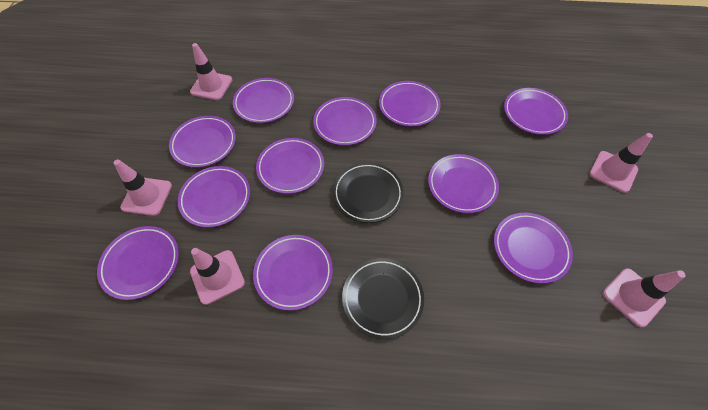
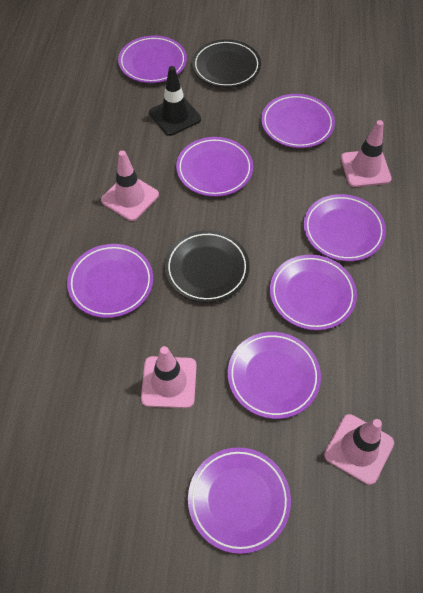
black traffic cone: 0 -> 1
pink traffic cone: 5 -> 4
purple plate: 11 -> 8

